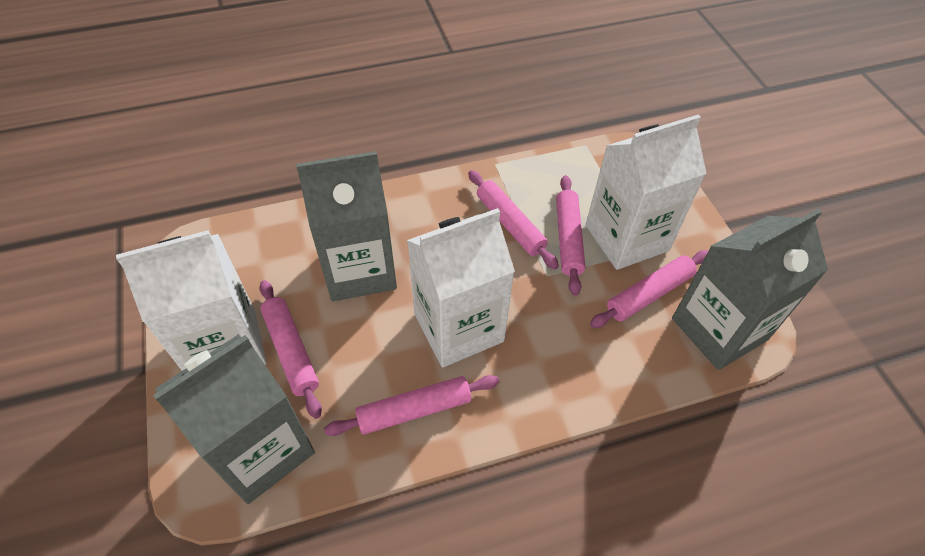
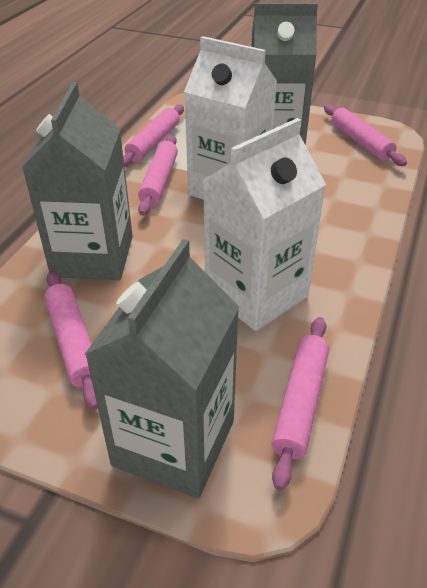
white carton: 3 -> 2

